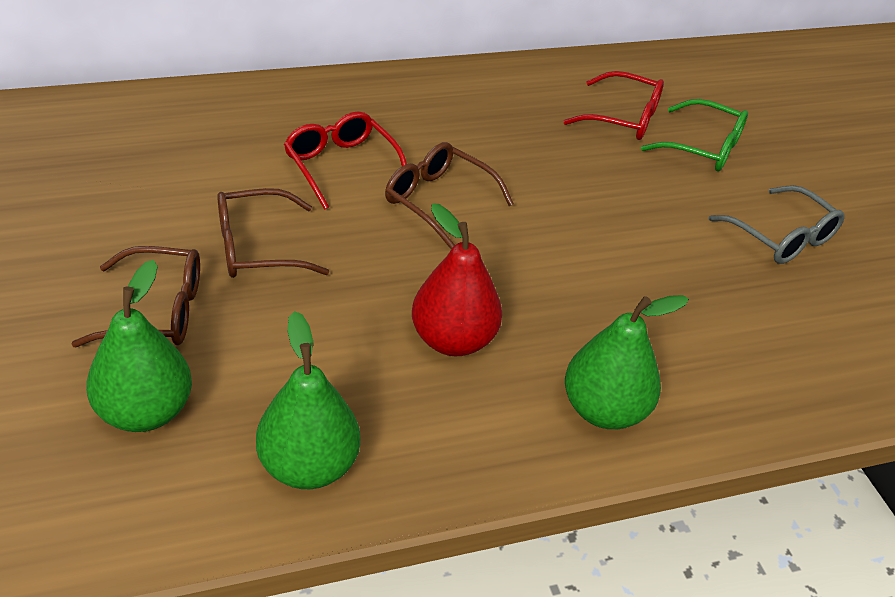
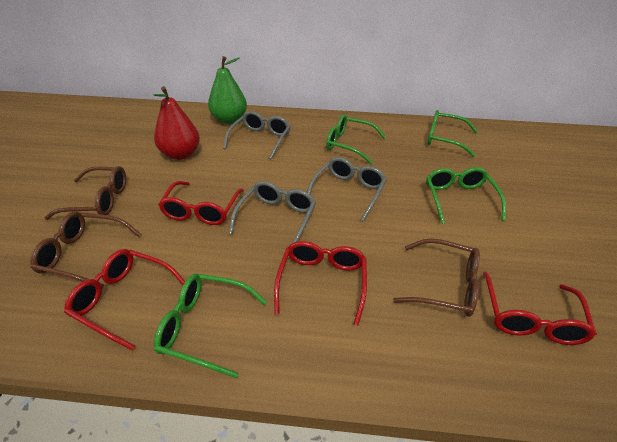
green glasses: 1 -> 4
green pear: 3 -> 1
grey glasses: 1 -> 3
red glasses: 2 -> 4

